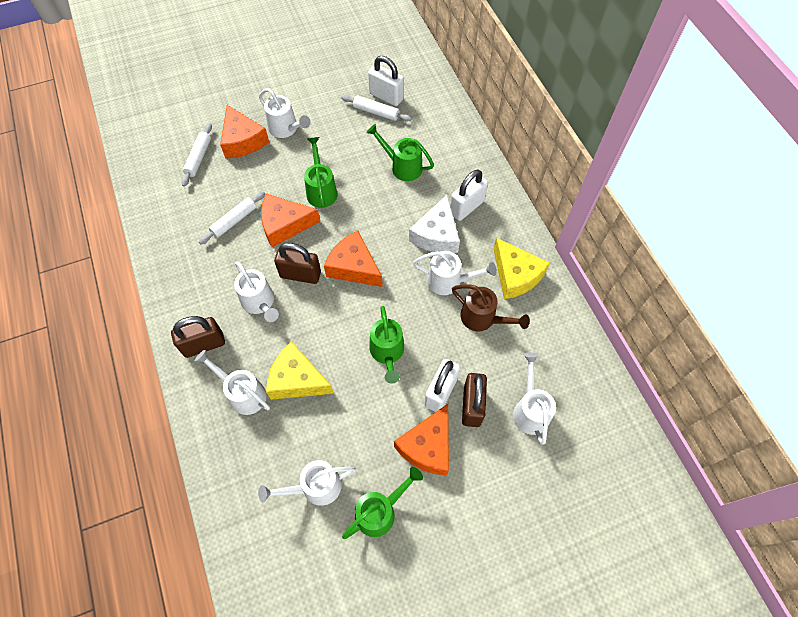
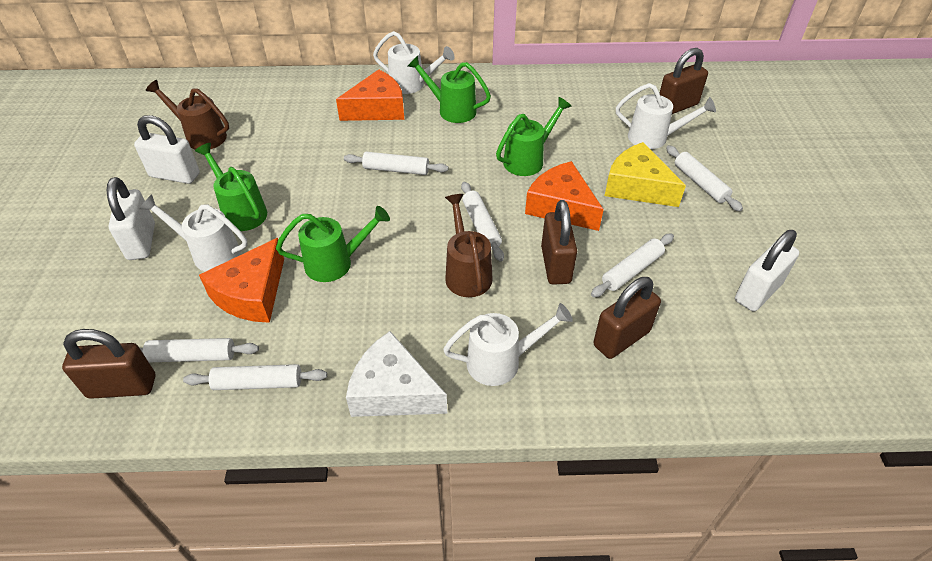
brown padlock: 3 -> 4
brown watering can: 1 -> 2
orange cheese: 4 -> 3
white rolling pin: 3 -> 6
white watering can: 6 -> 4
yellow cheese: 2 -> 1

